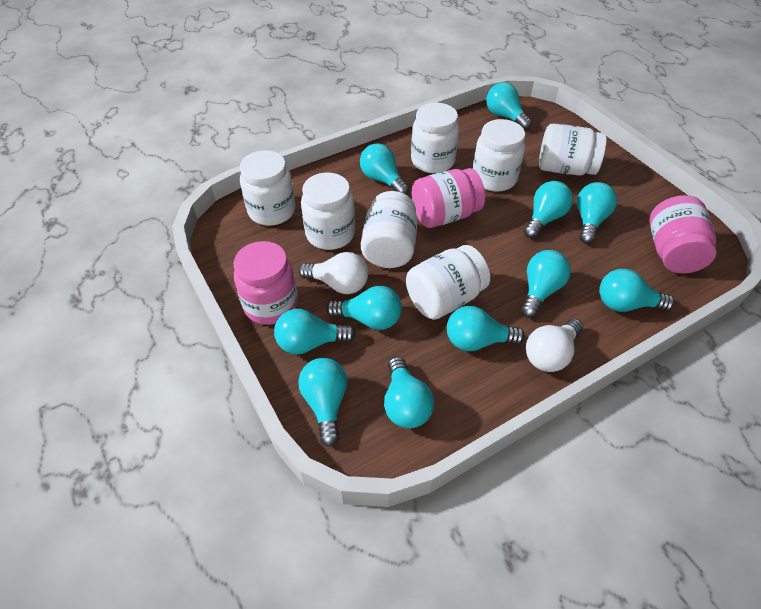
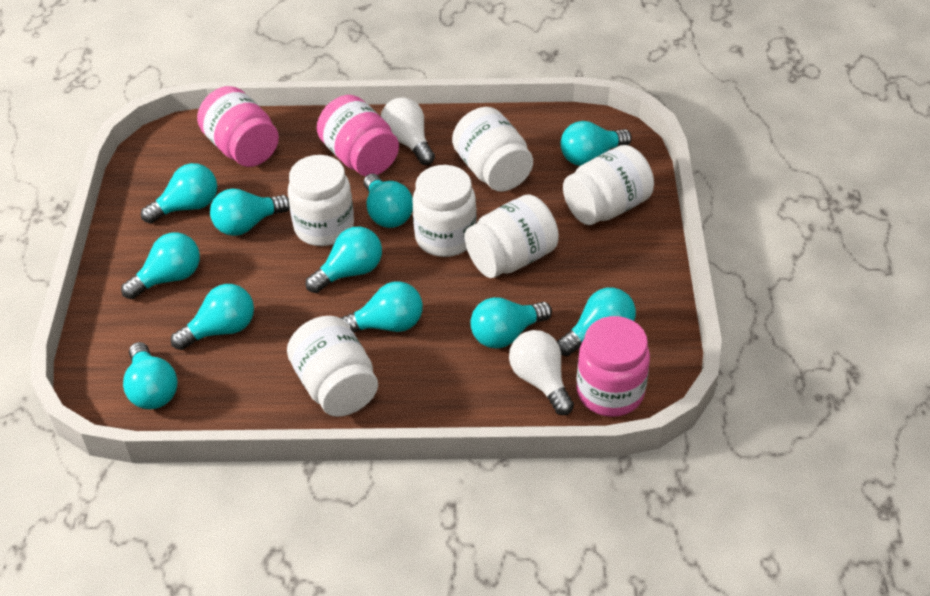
white jar: 7 -> 6

